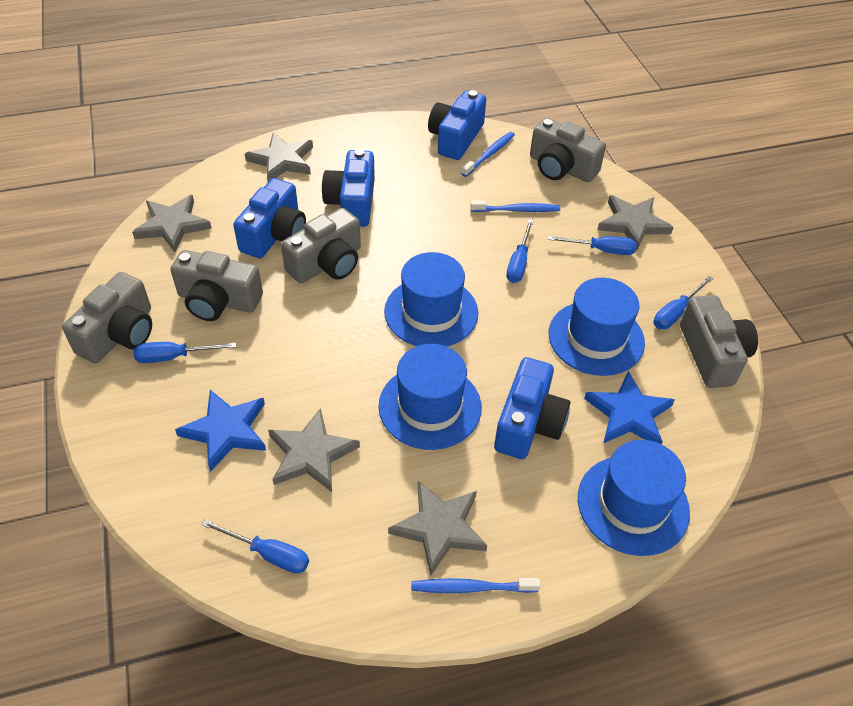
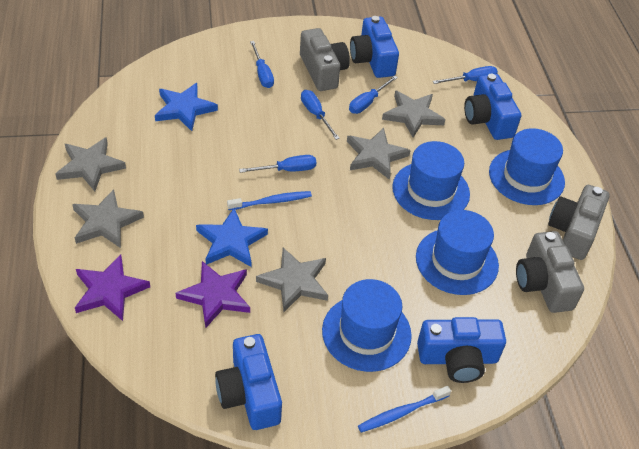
blue toothbrush: 3 -> 2
grey camera: 5 -> 3
purple star: 0 -> 2

